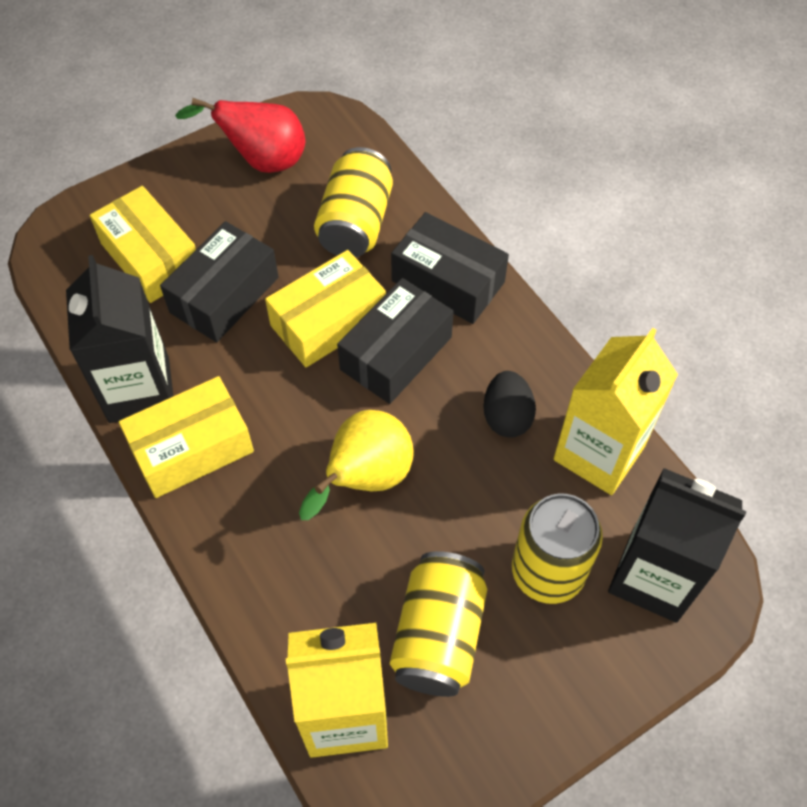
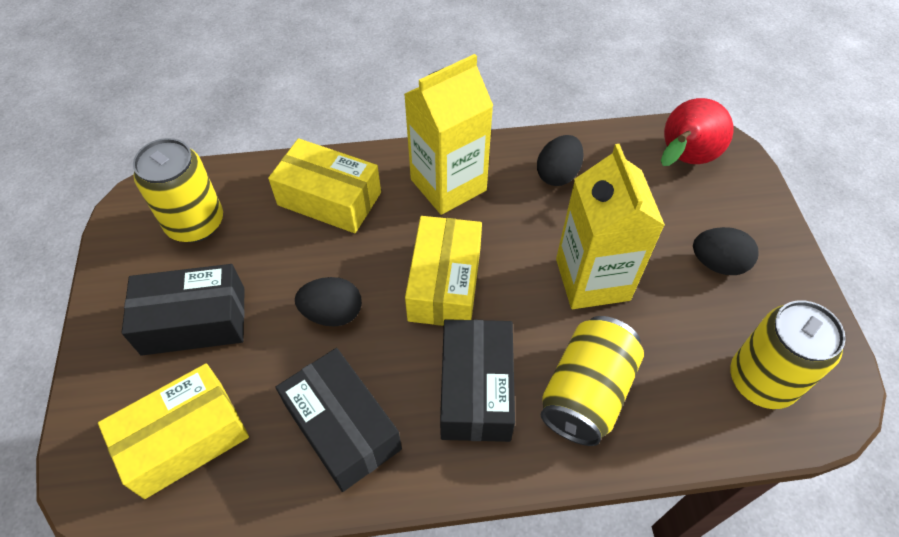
black carton: 2 -> 0
black egg: 1 -> 3
yellow pear: 1 -> 0

